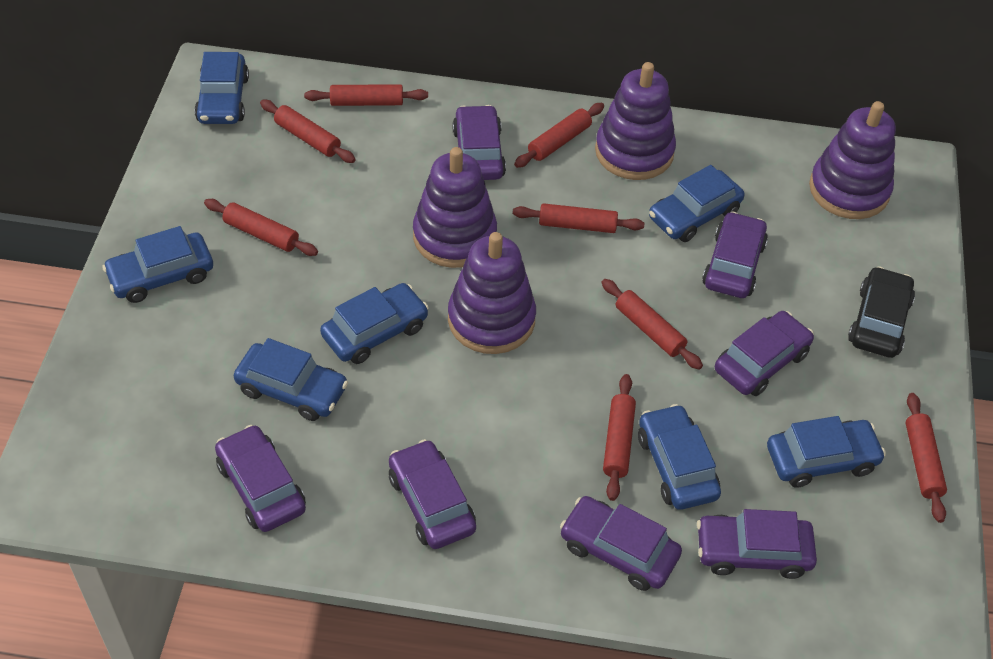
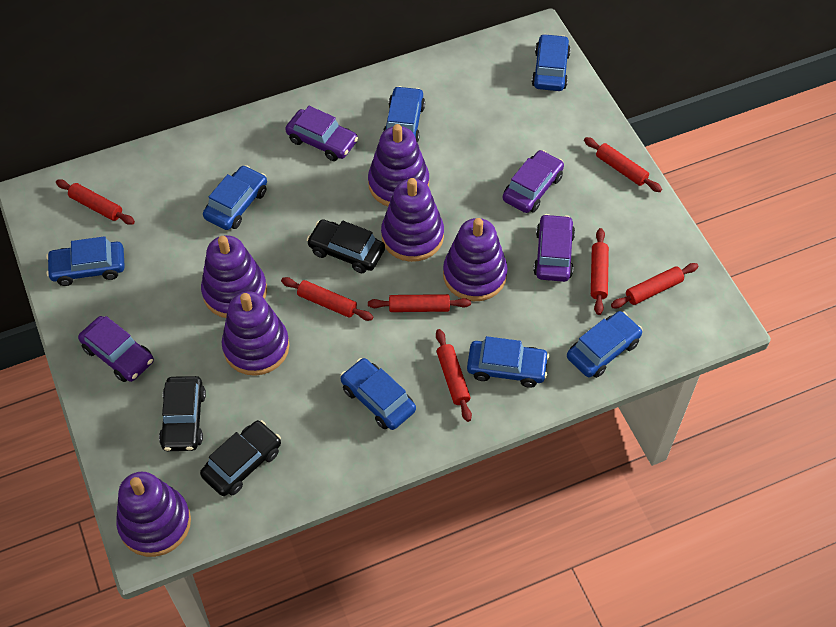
black car: 1 -> 3
purple car: 7 -> 4
purple stacking toy: 4 -> 6
red rolling pin: 8 -> 7

